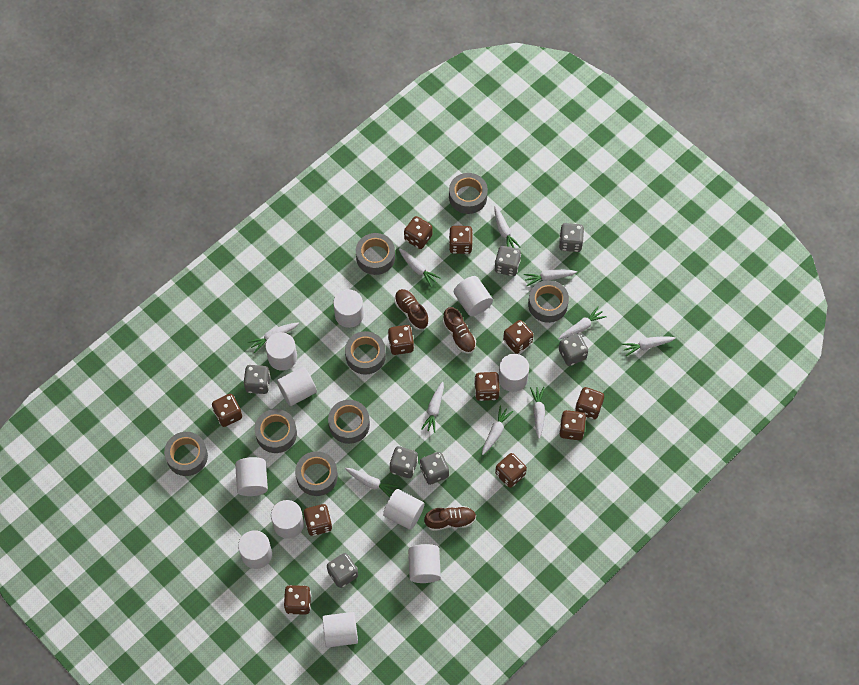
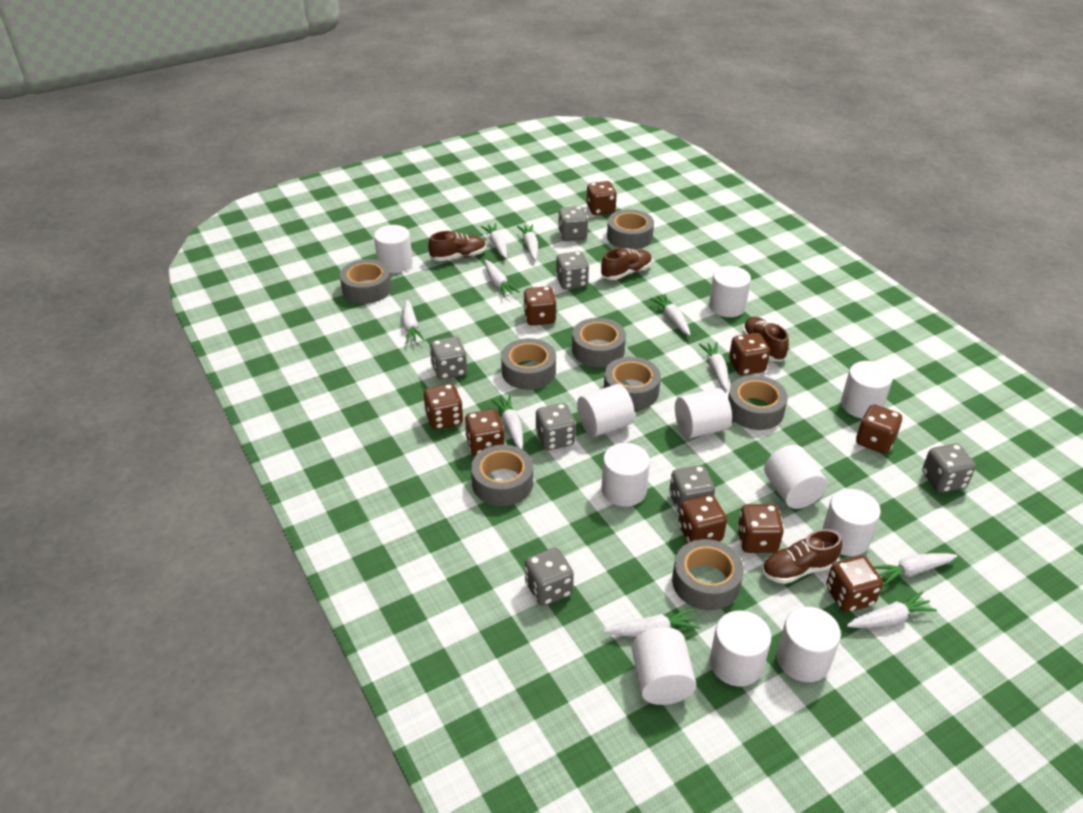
brown dice: 11 -> 9
brown shoe: 3 -> 4

